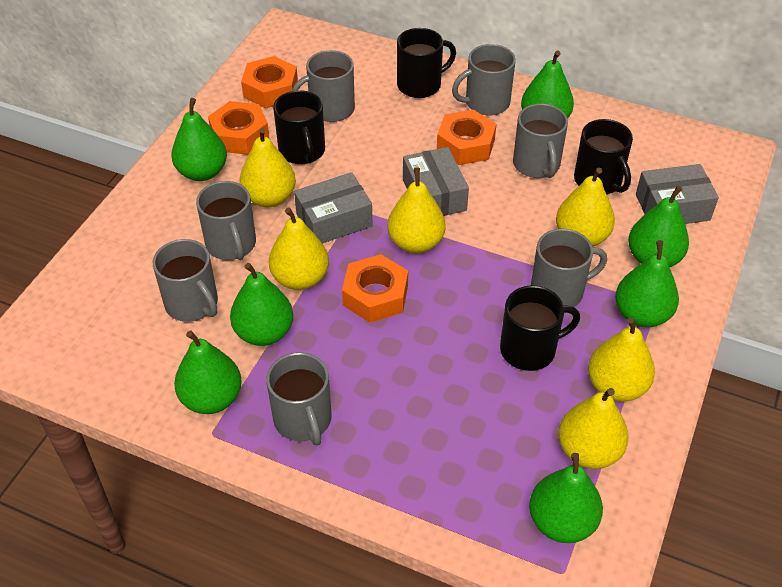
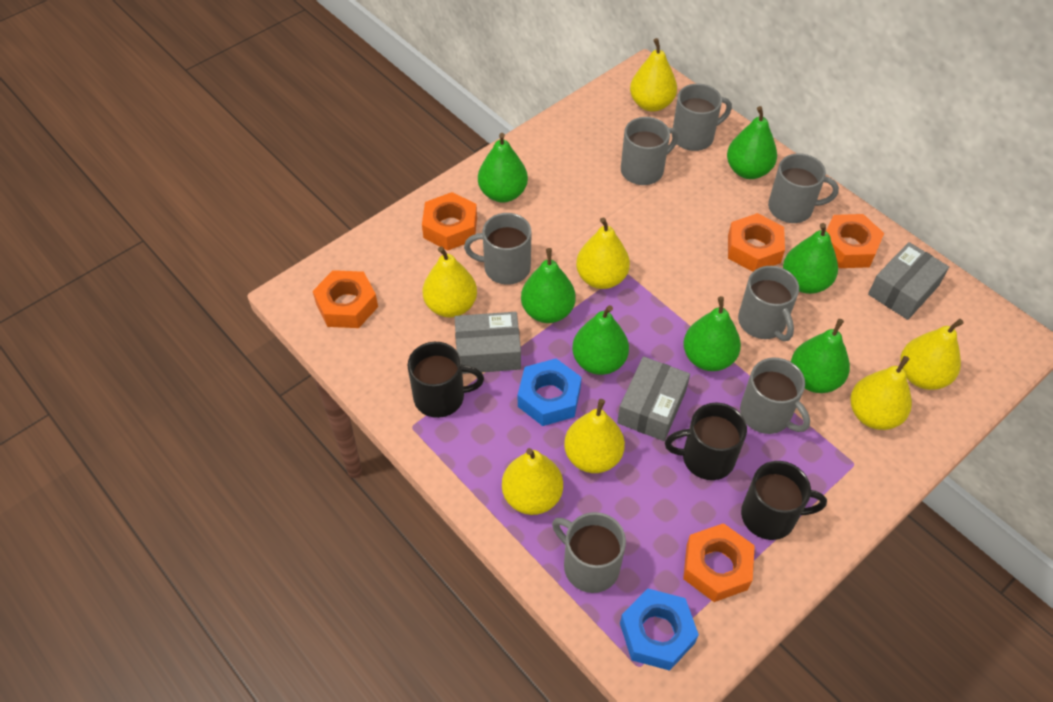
black mug: 4 -> 3
blue nut: 0 -> 2
orange nut: 4 -> 5
yellow pear: 6 -> 7

